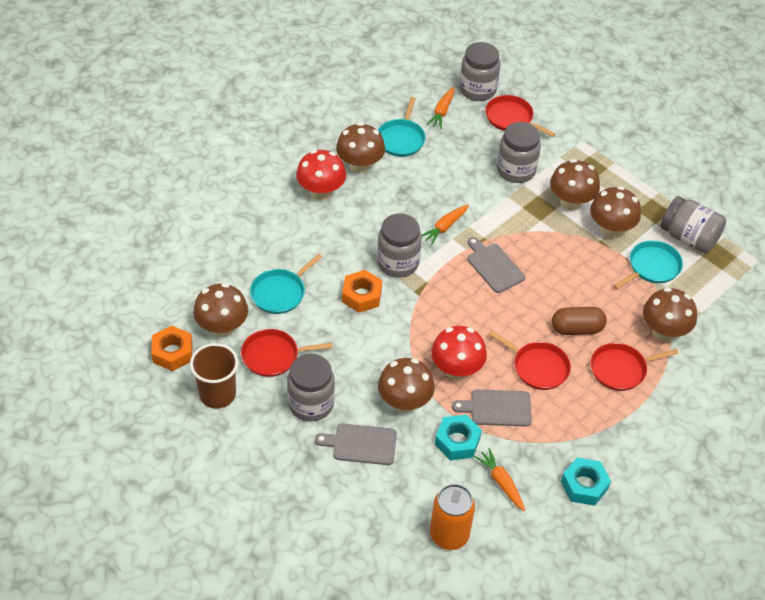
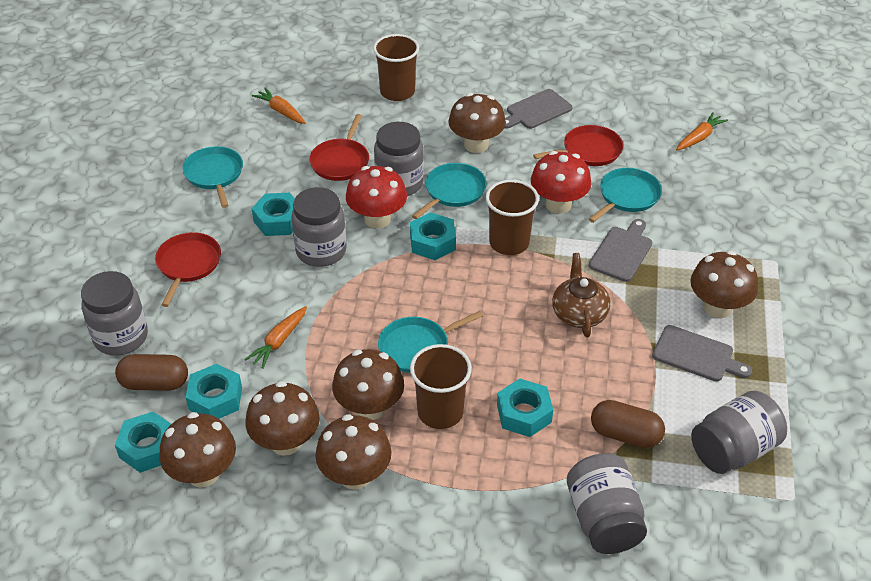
brown capsule: 1 -> 2
brown cup: 1 -> 3
brown teapot: 0 -> 1
orange can: 1 -> 0
orange nut: 2 -> 0
red pan: 4 -> 3
turquoise nut: 2 -> 5
turquoise pan: 3 -> 4

